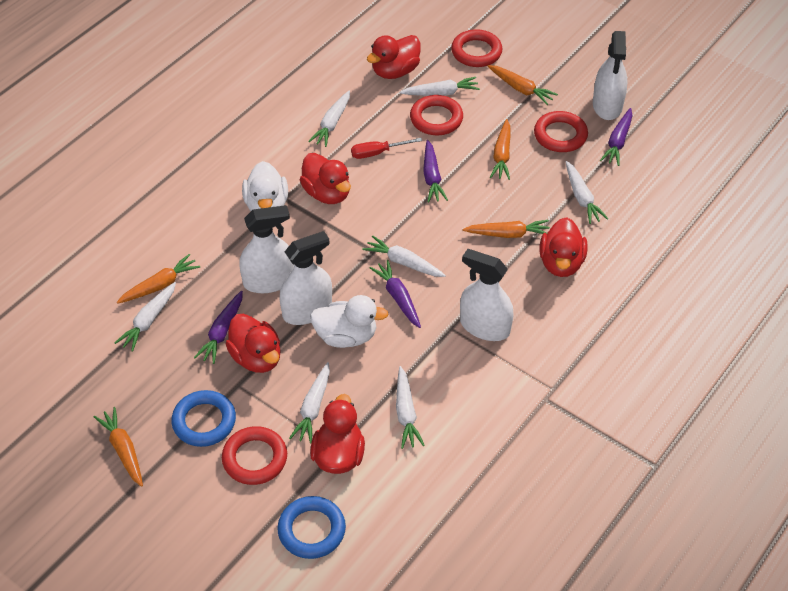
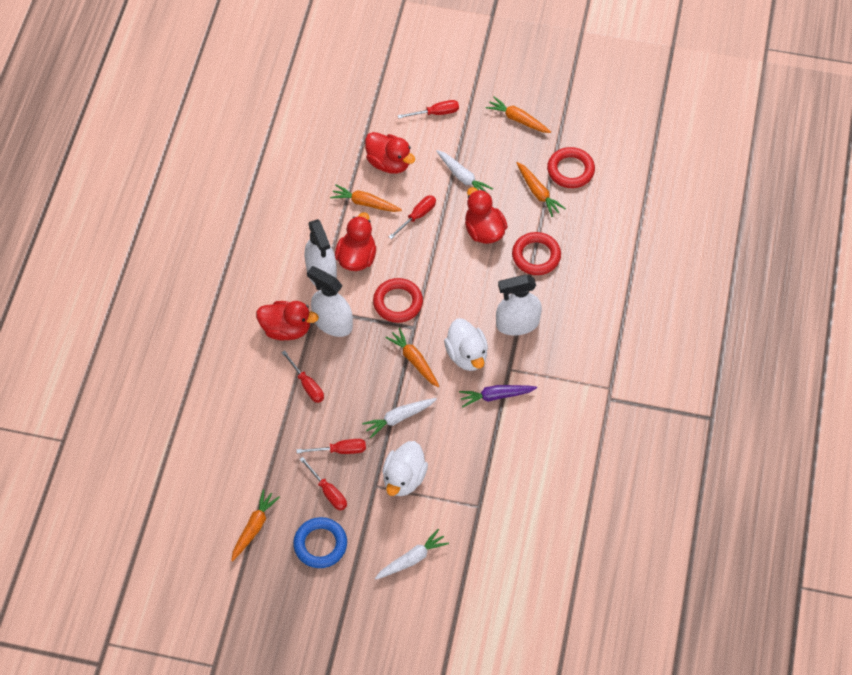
blue ring: 2 -> 1
purple carrot: 4 -> 1
red duck: 5 -> 4
red ring: 4 -> 3
red screwdriver: 1 -> 5
white carrot: 7 -> 3
white spray bottle: 4 -> 3

